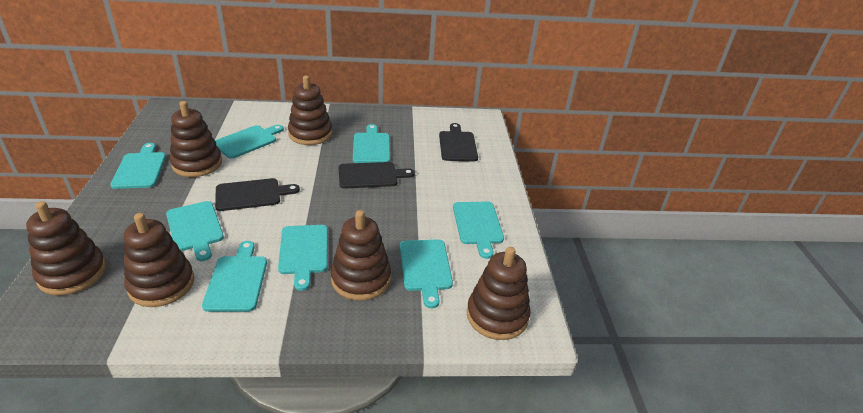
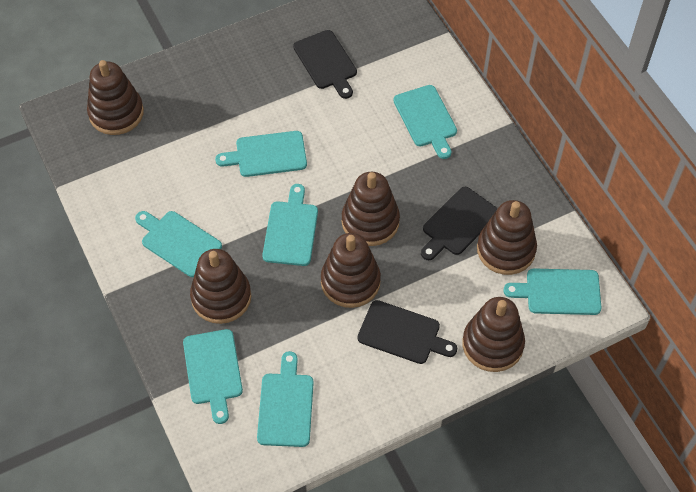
turquoise cutting board: 8 -> 7

